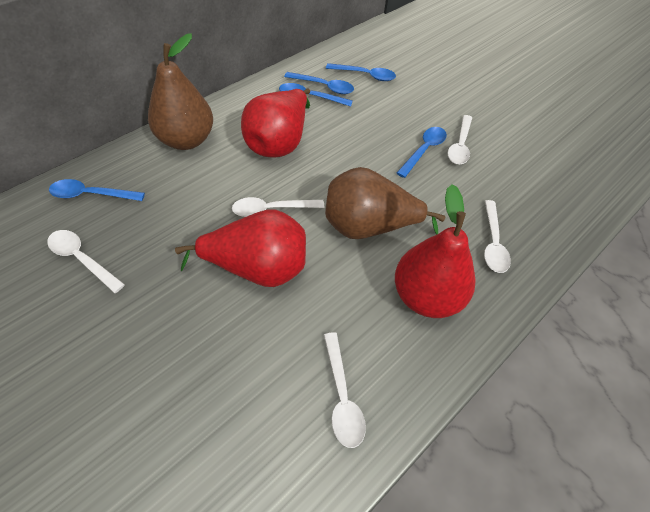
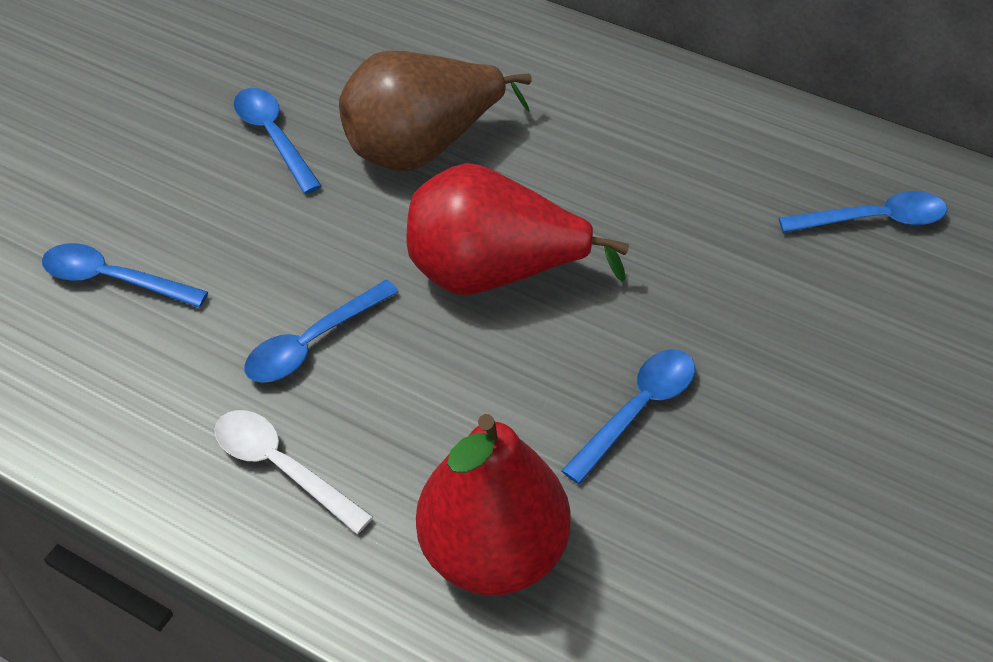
brown pear: 2 -> 1
red pear: 3 -> 2
white spoon: 5 -> 1

